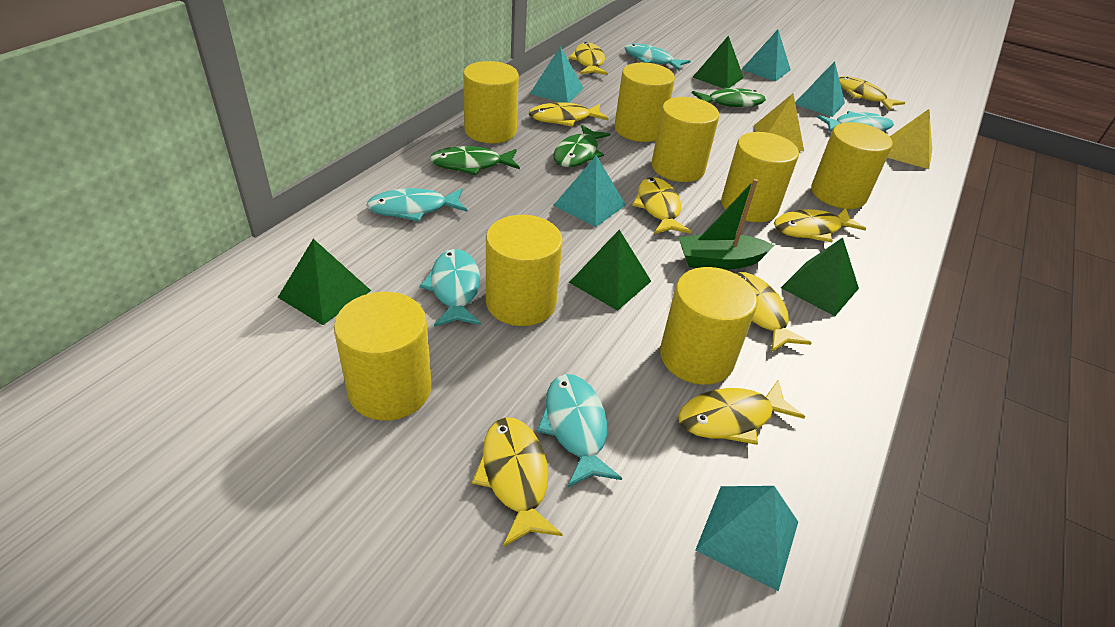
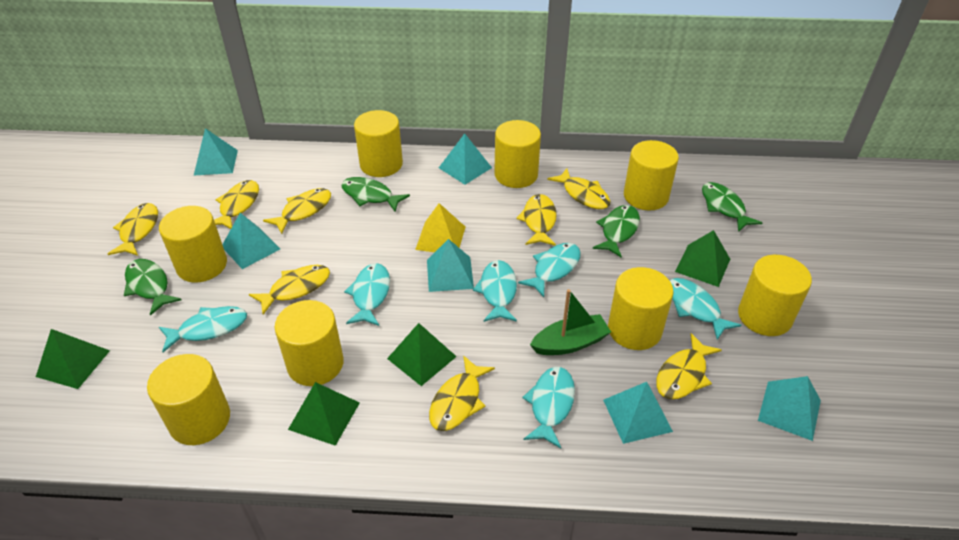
green fish: 3 -> 4
turquoise fish: 5 -> 6
turquoise pyramid: 5 -> 6
yellow pyramid: 2 -> 1

